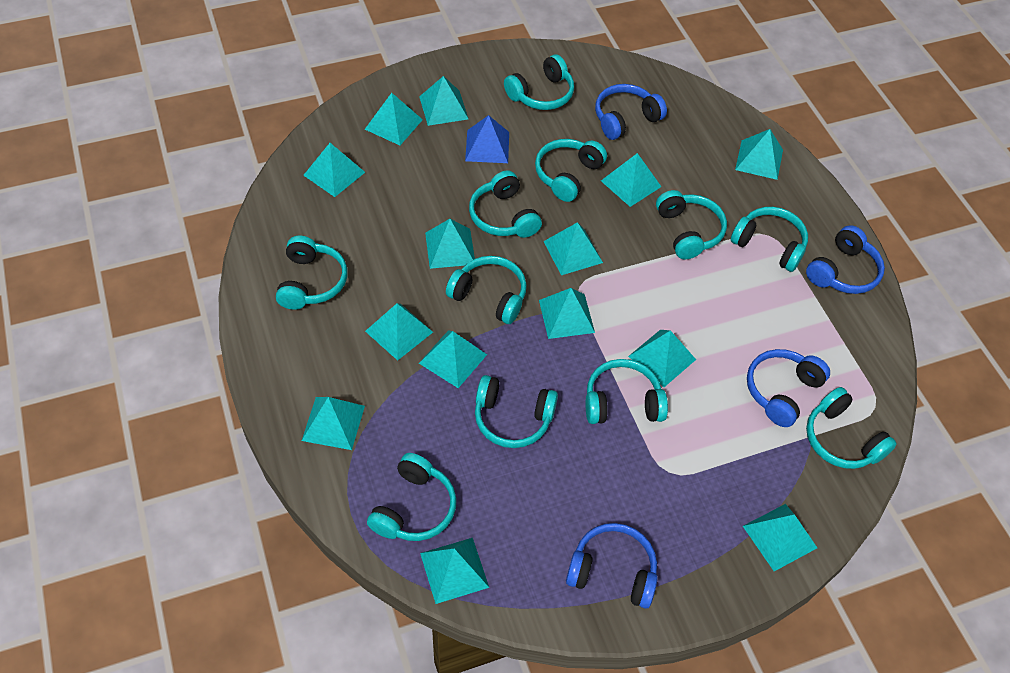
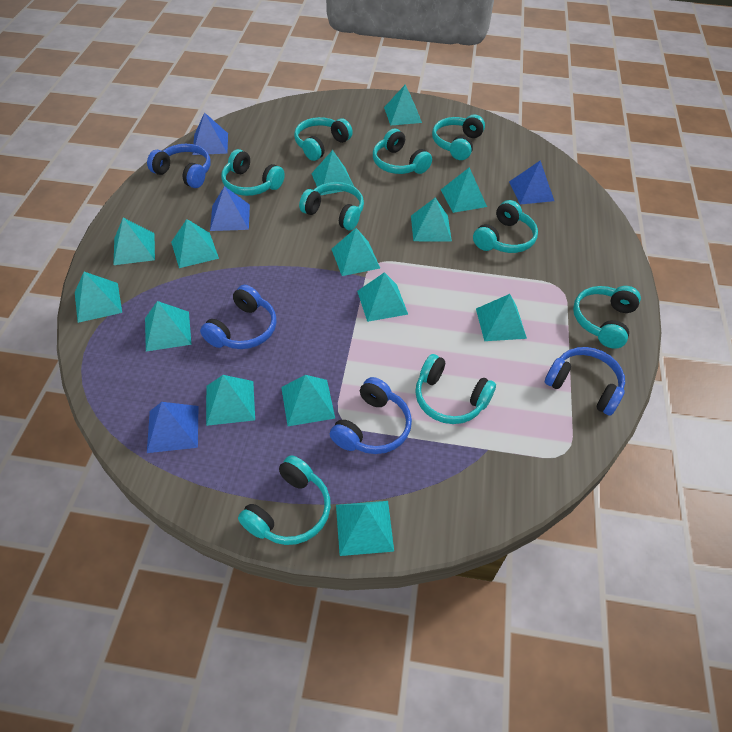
blue pyramid: 1 -> 4
turquoise headphones: 11 -> 9

